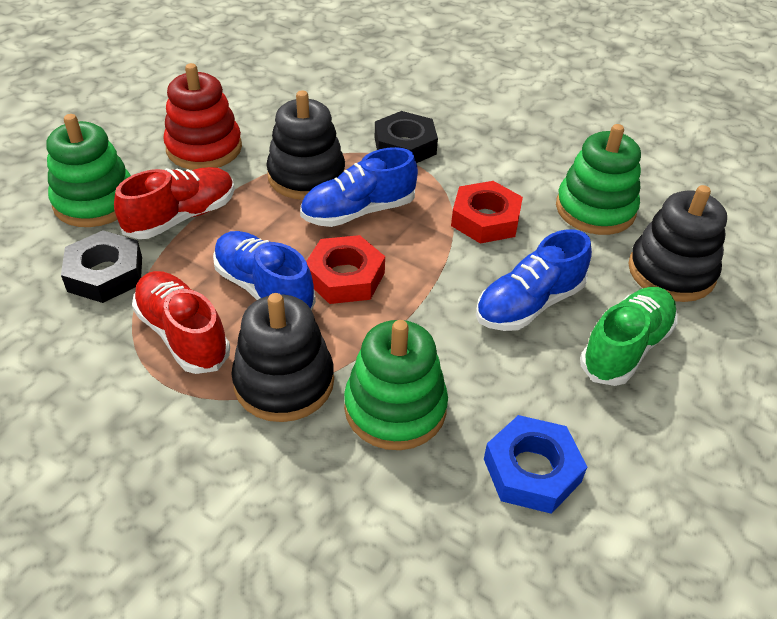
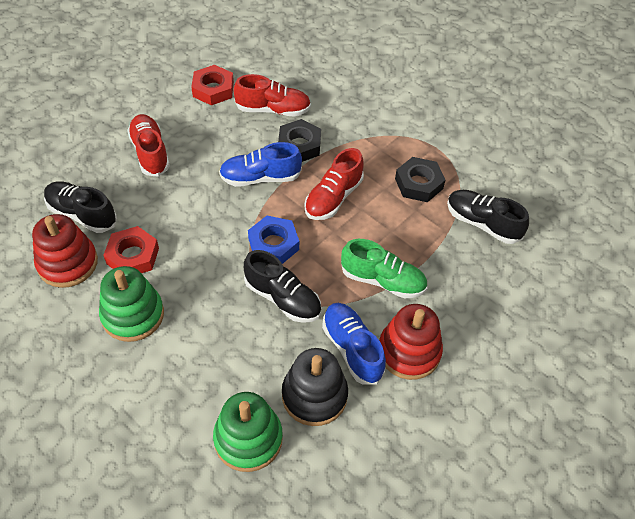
black shoe: 0 -> 3
black stacking toy: 3 -> 1
blue shoe: 3 -> 2
green stacking toy: 3 -> 2
red shoe: 2 -> 3
red stacking toy: 1 -> 2

